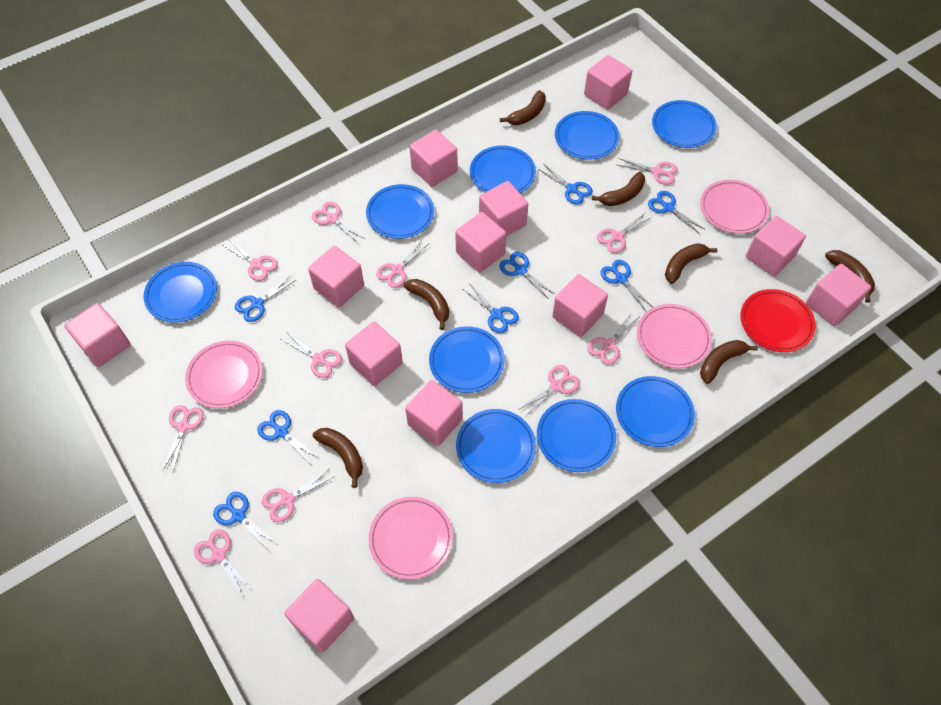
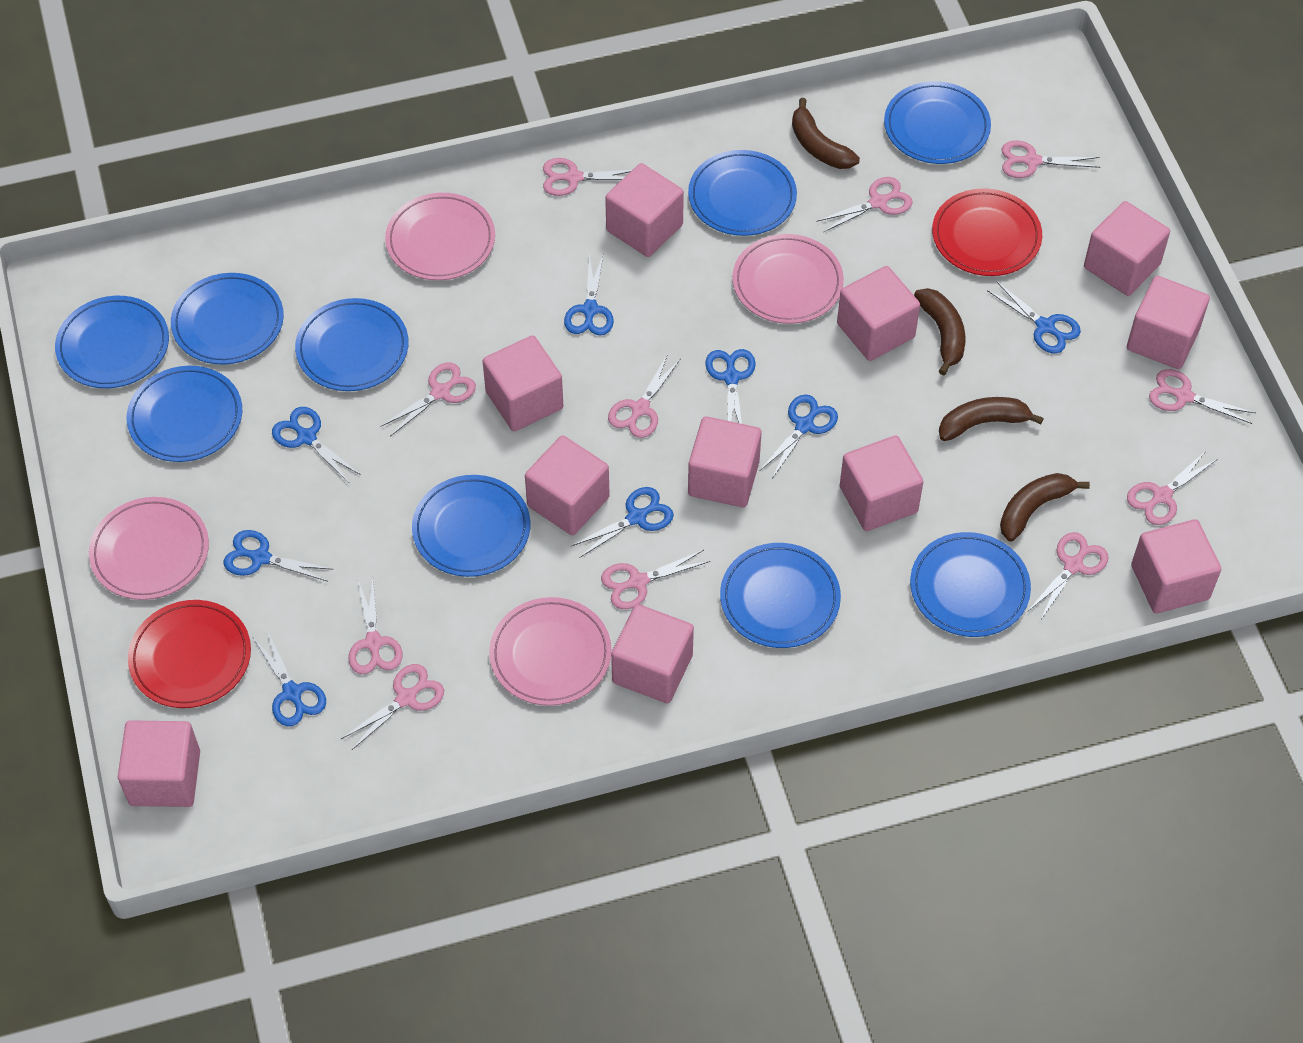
brown banana: 7 -> 4
pink cube: 12 -> 11
red plate: 1 -> 2

